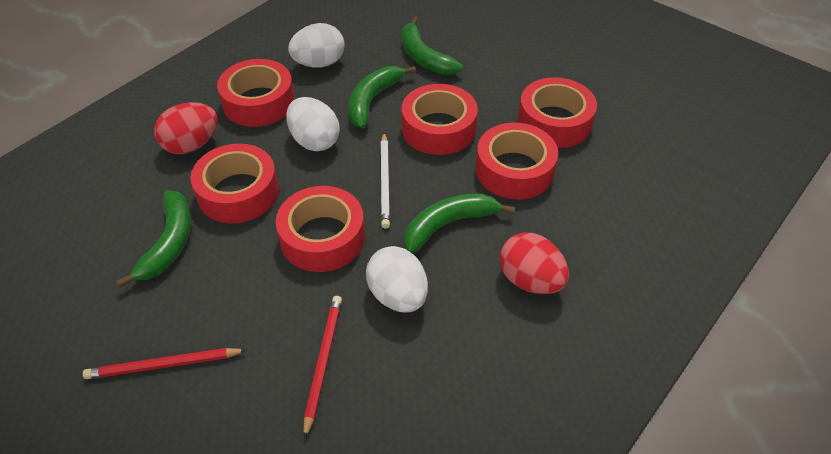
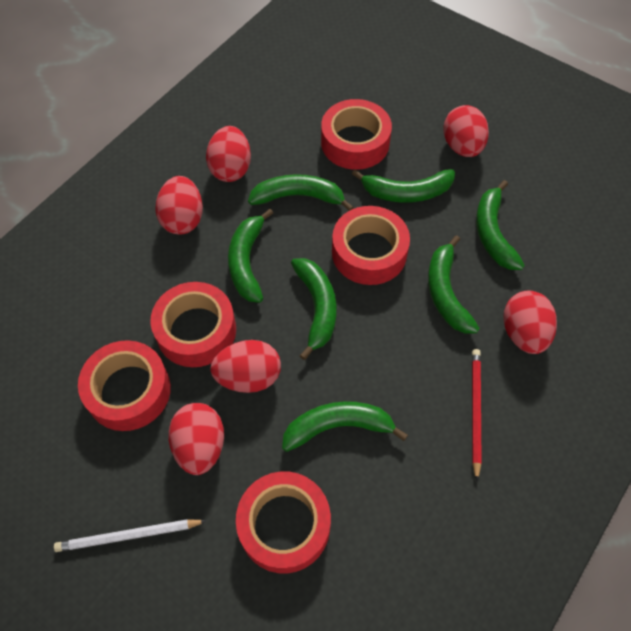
green banana: 4 -> 7
red egg: 2 -> 6
red pencil: 2 -> 1
red tape: 6 -> 5
white egg: 3 -> 0

